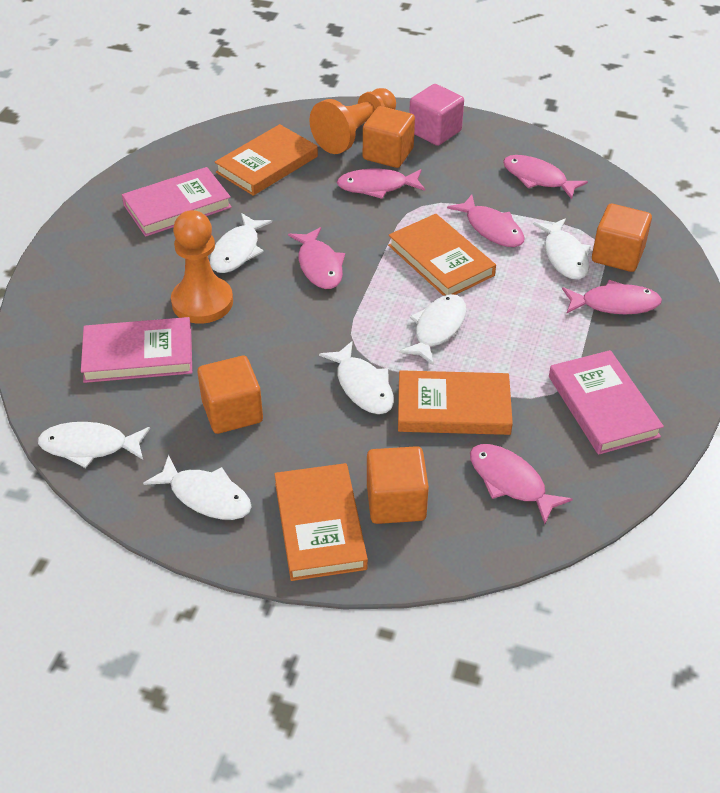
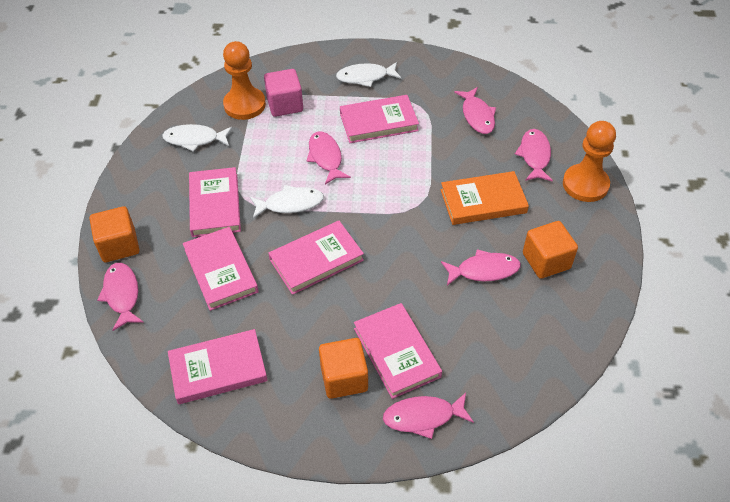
orange book: 4 -> 1
orange cube: 4 -> 3
pink book: 3 -> 6
white fish: 6 -> 3

